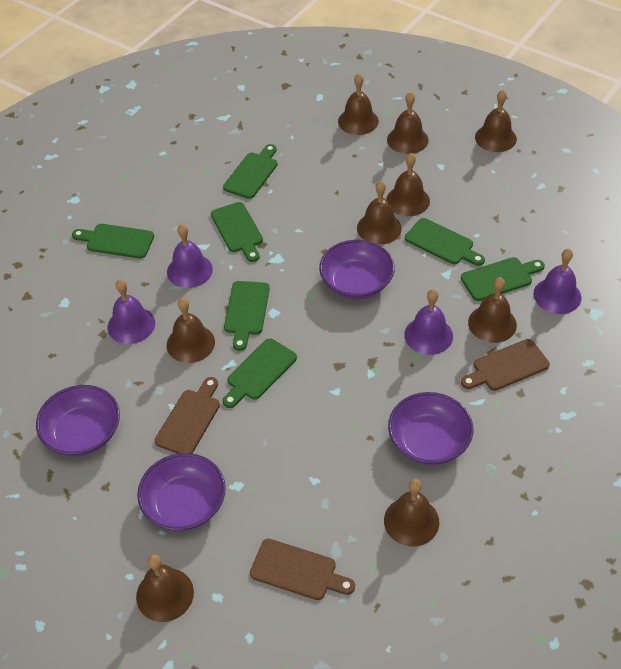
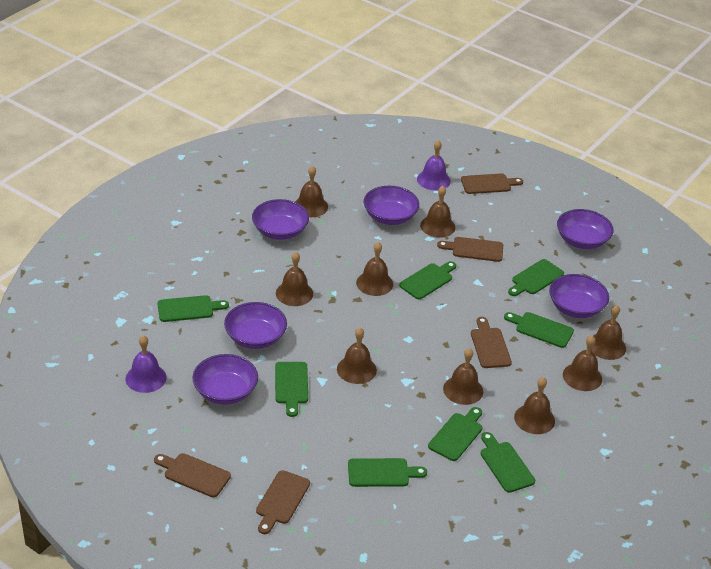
brown cutting board: 3 -> 5
green cutting board: 7 -> 8
purple bell: 4 -> 2
purple bowl: 4 -> 6

